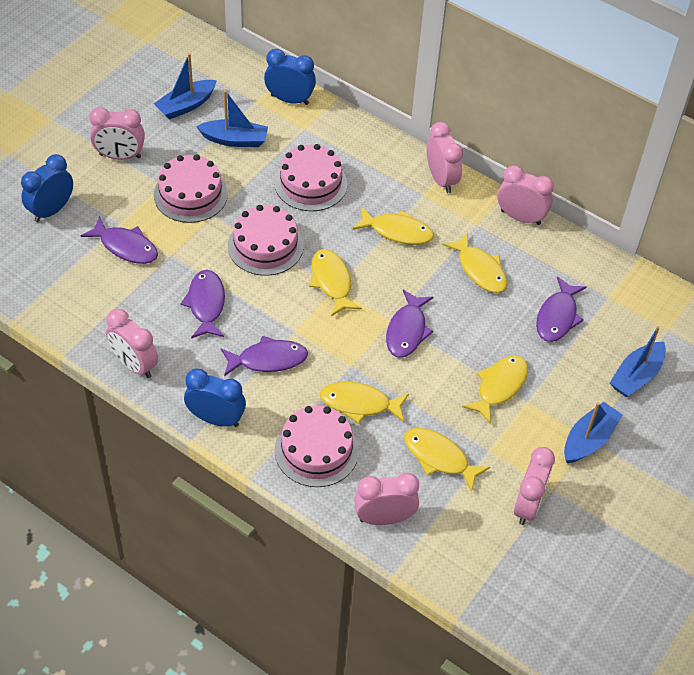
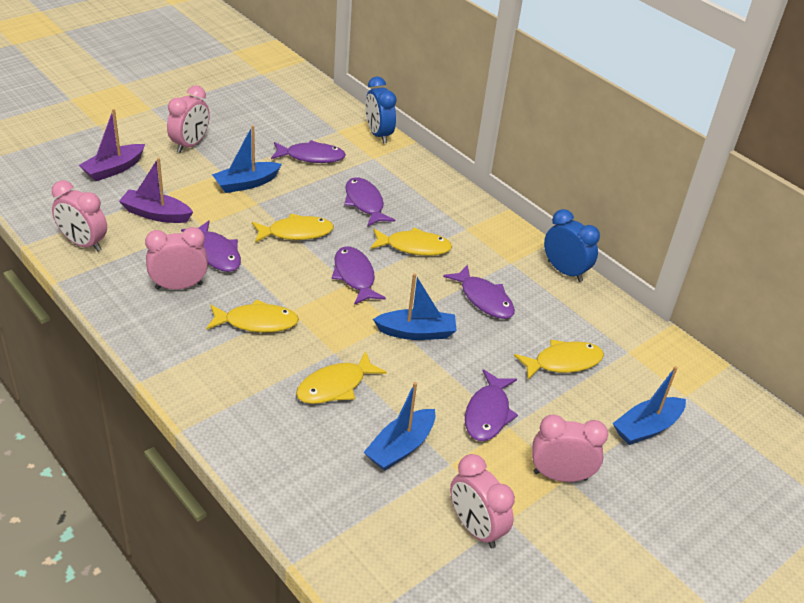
blue clock: 3 -> 2
pink cake: 4 -> 0
pink clock: 6 -> 5
purple boat: 0 -> 2
purple fish: 5 -> 6
yellow fish: 6 -> 5

